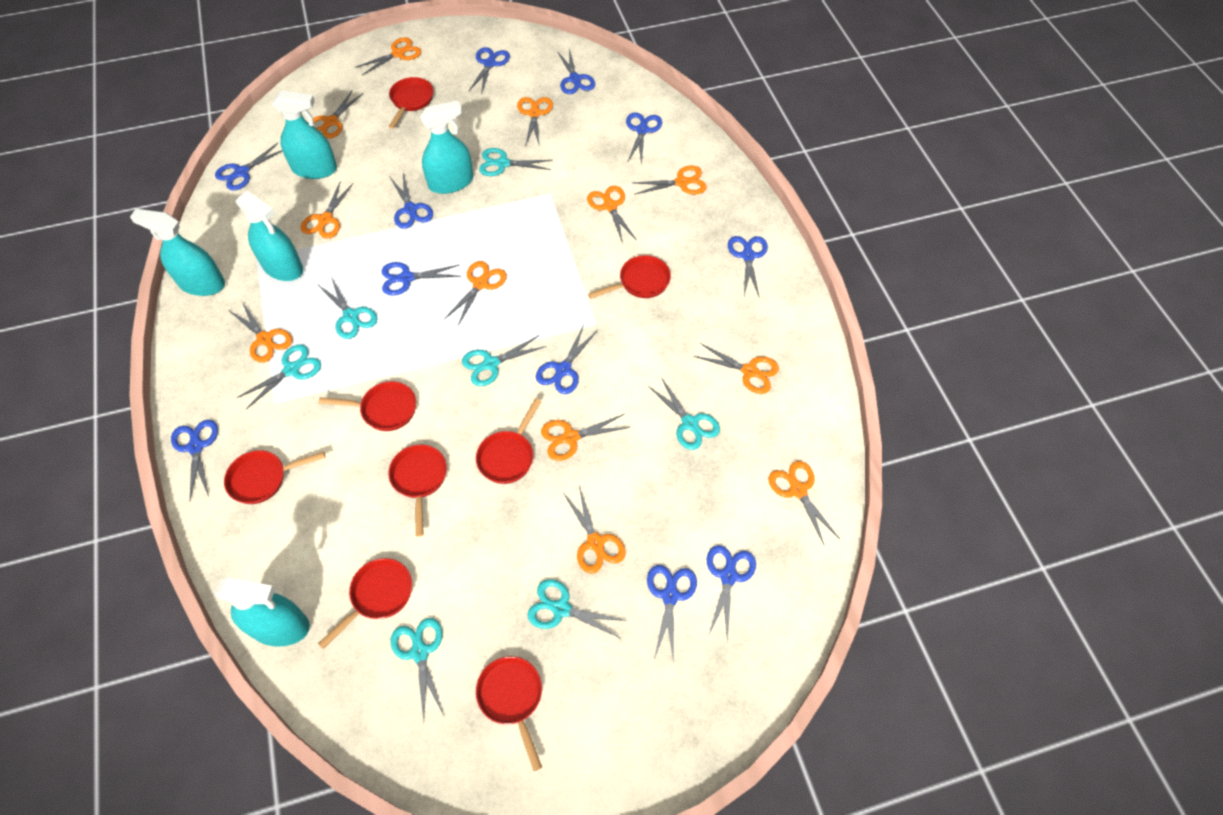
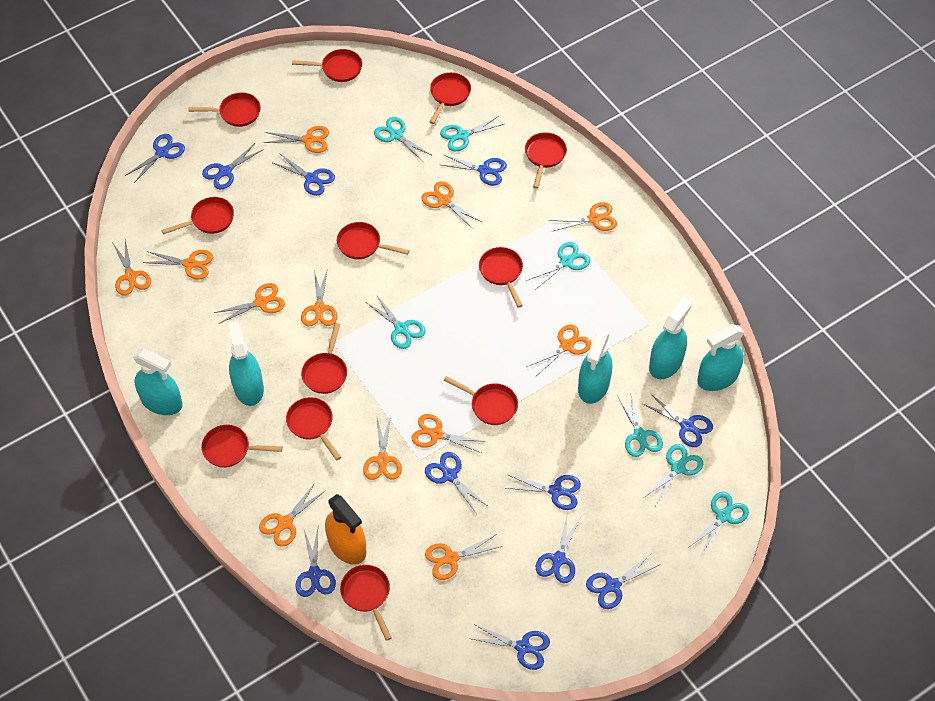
orange spray bottle: 0 -> 1
red pan: 8 -> 12

